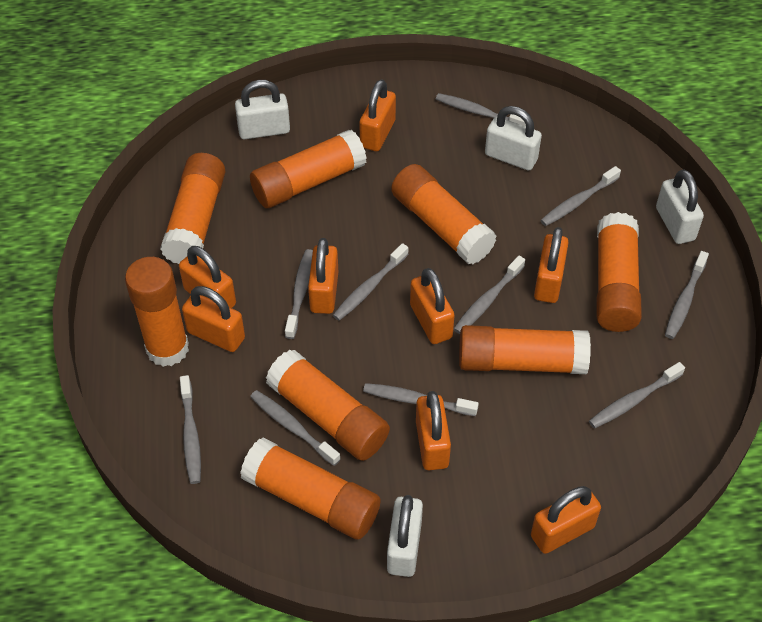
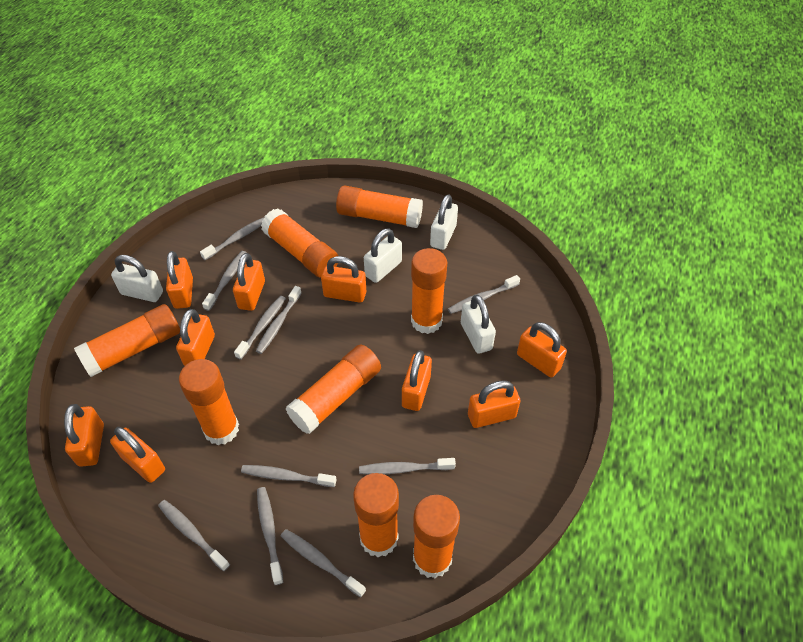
orange padlock: 8 -> 9

